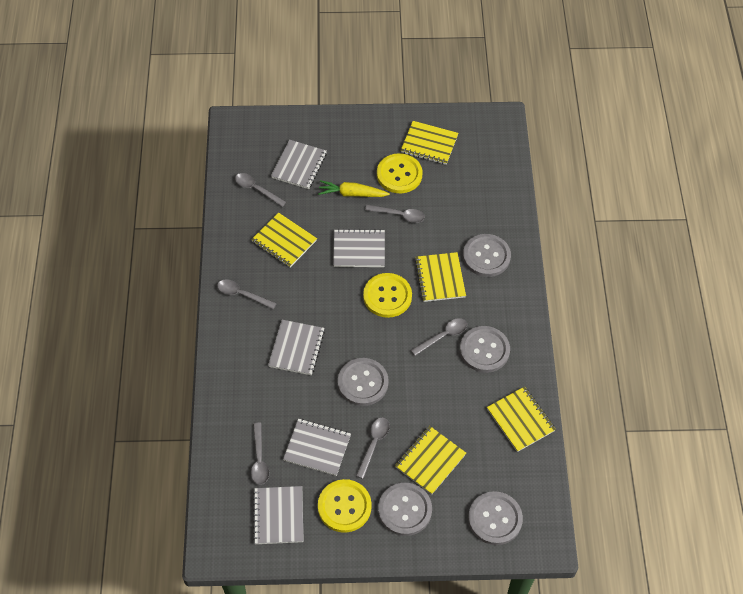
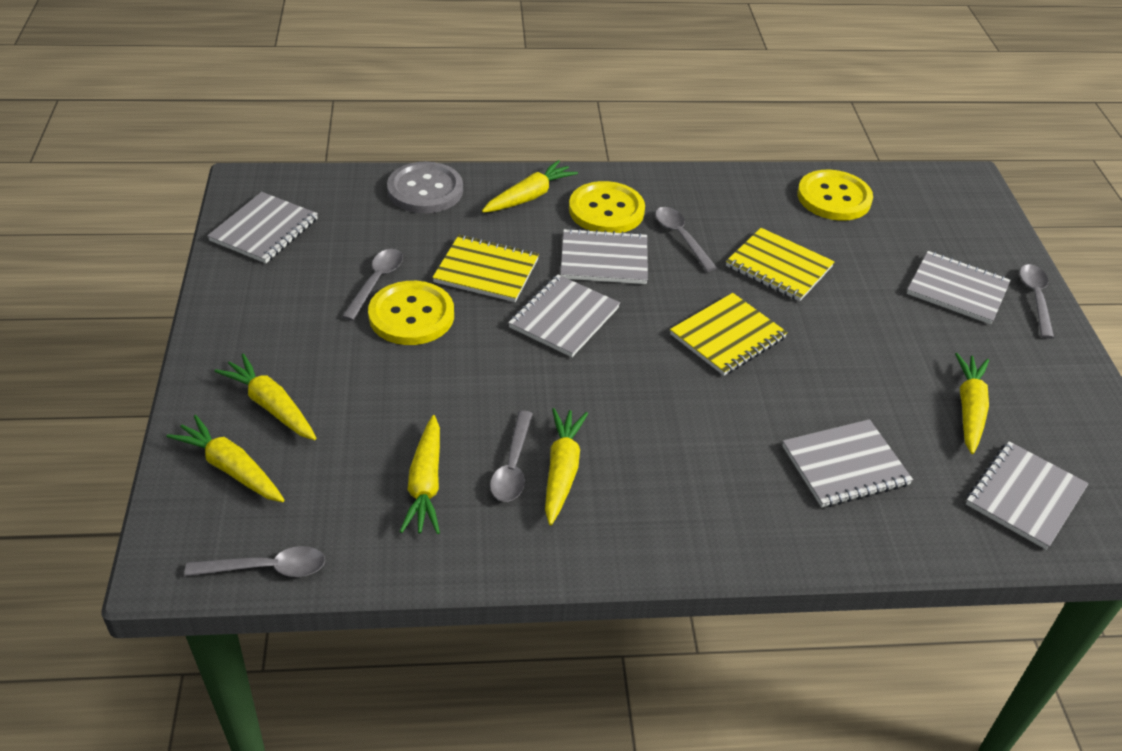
grey button: 5 -> 1
grey notebook: 5 -> 6
grey spoon: 6 -> 5
yellow carrot: 1 -> 6
yellow notebook: 5 -> 3

